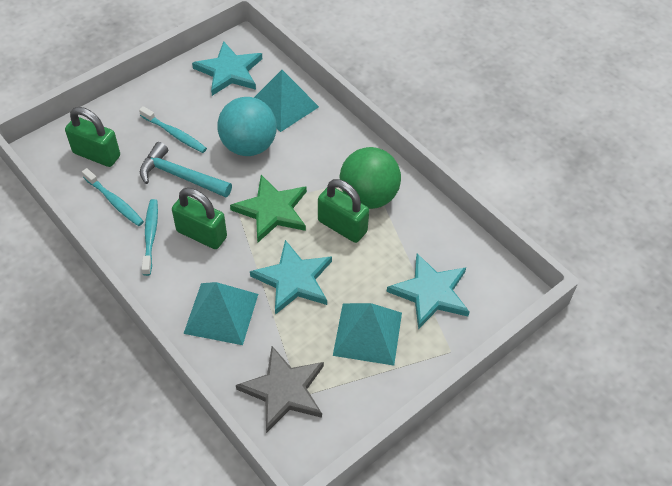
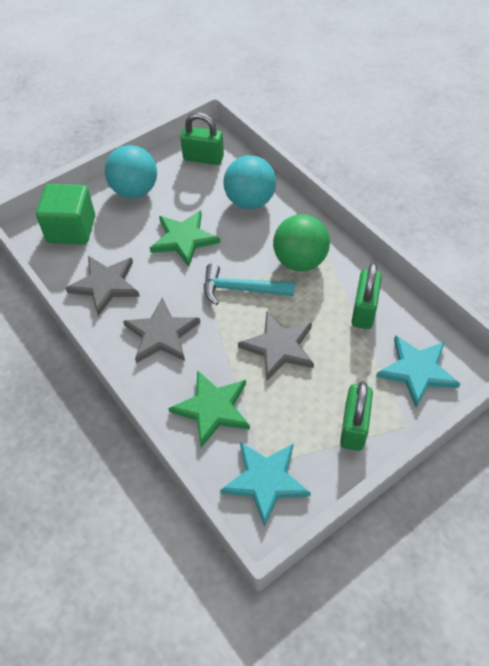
green cube: 0 -> 1
green star: 1 -> 2
grey star: 1 -> 3
turquoise ball: 1 -> 2
turquoise pyramid: 3 -> 0
turquoise star: 3 -> 2
turquoise toothbrush: 3 -> 0

